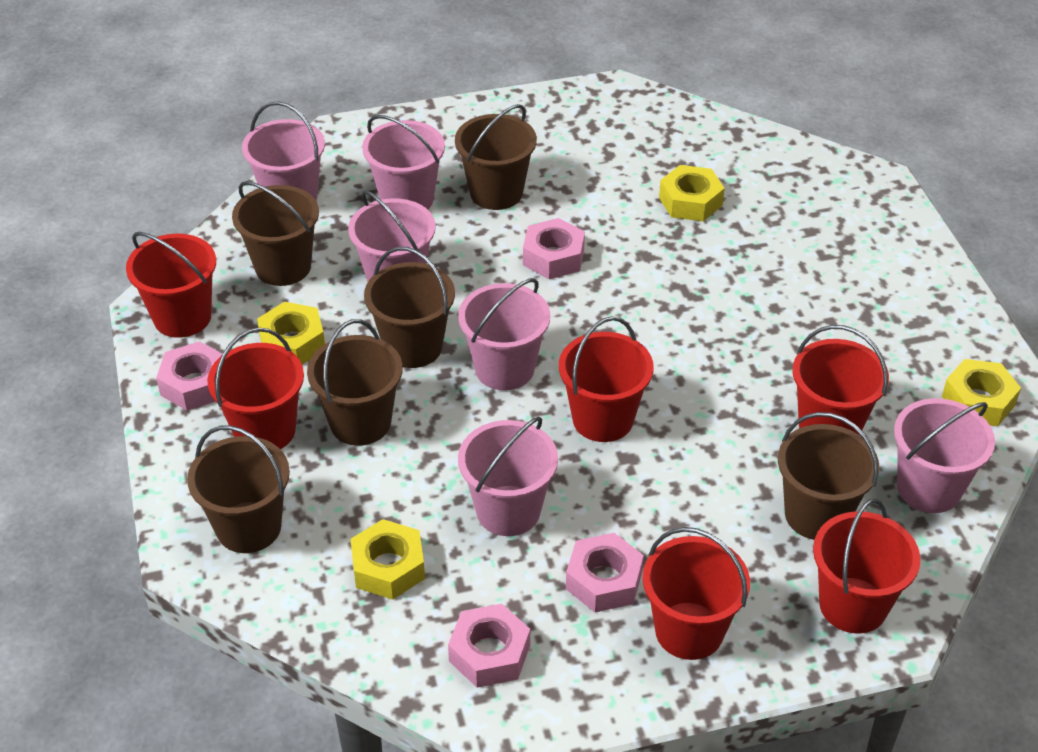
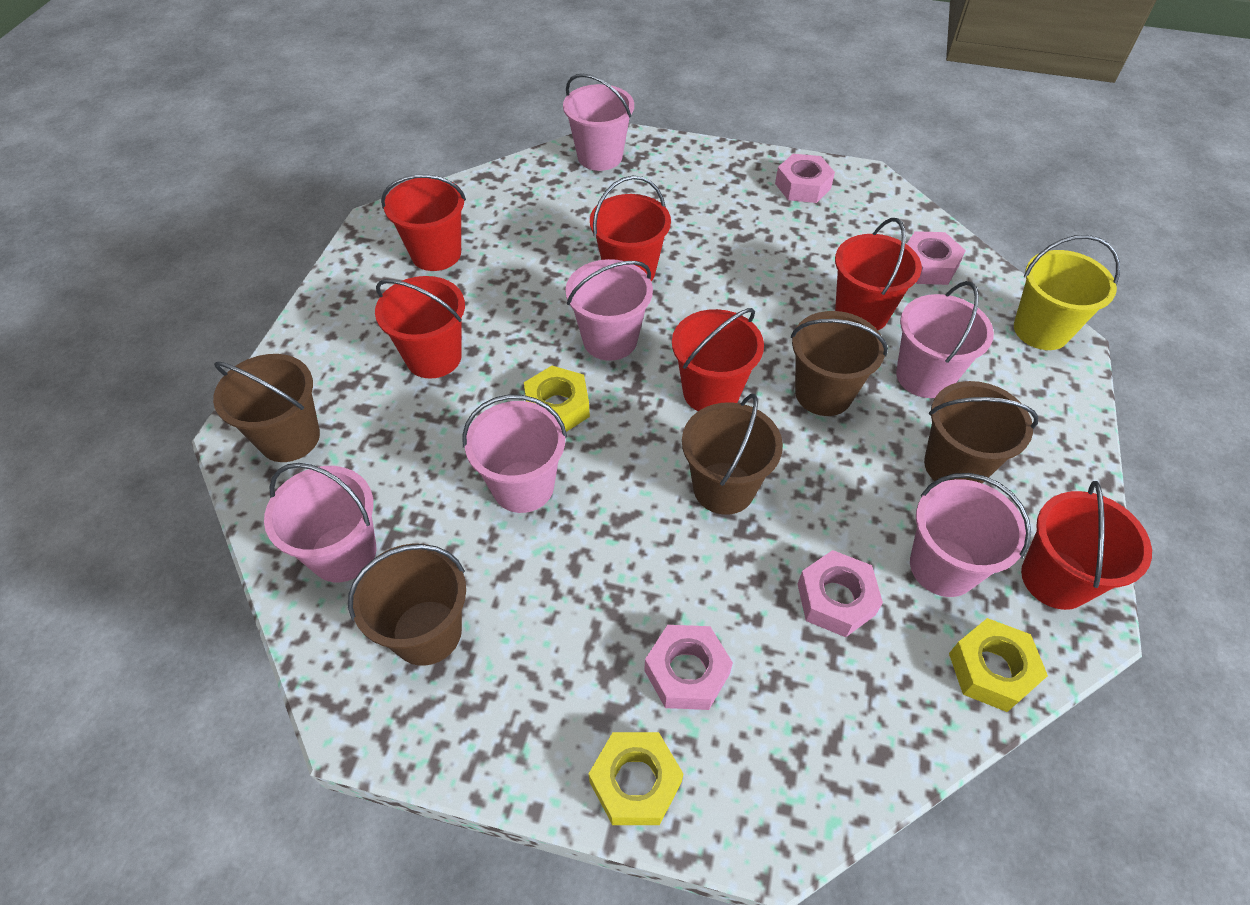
brown bucket: 6 -> 5
yellow bucket: 0 -> 1
yellow nut: 4 -> 3

